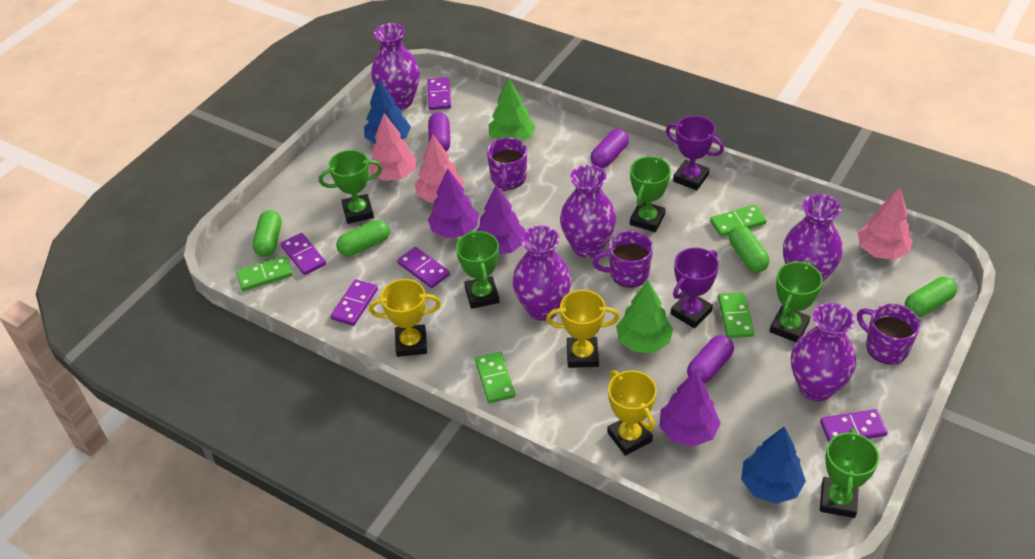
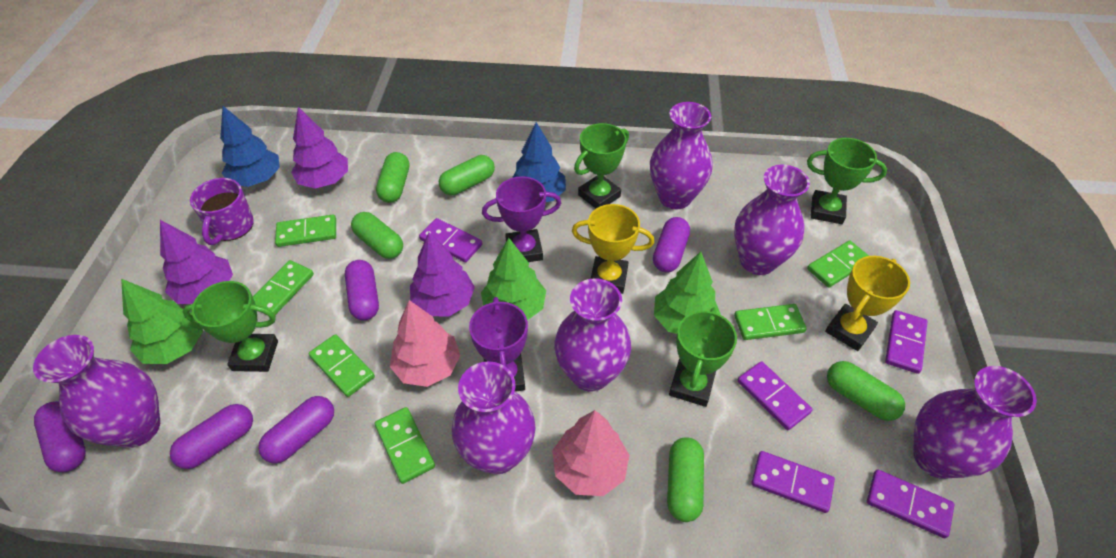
green capsule: 4 -> 5
green domino: 4 -> 6
green tree: 2 -> 3
green trophy: 5 -> 4
pink tree: 3 -> 2
purple capsule: 3 -> 5
purple mug: 3 -> 1
purple vase: 5 -> 6
yellow trophy: 3 -> 2

